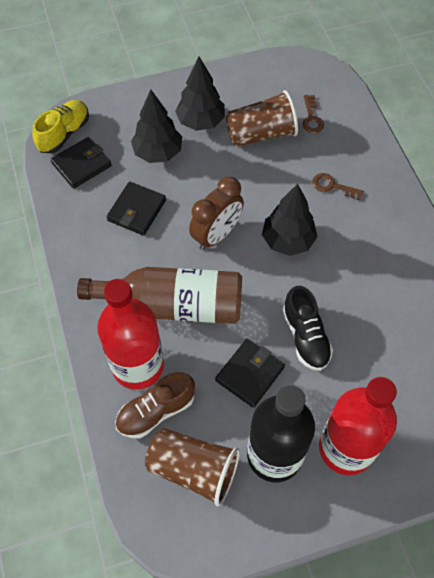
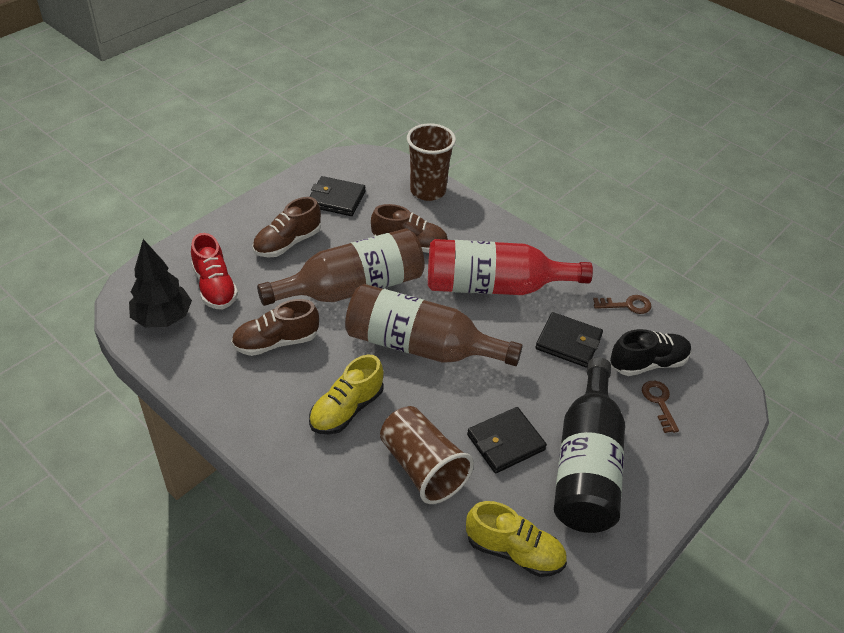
black tree: 3 -> 1
brown bottle: 1 -> 2
brown clock: 1 -> 0
brown shoe: 1 -> 3
red bottle: 2 -> 1
red shoe: 0 -> 1
yellow shoe: 1 -> 2

